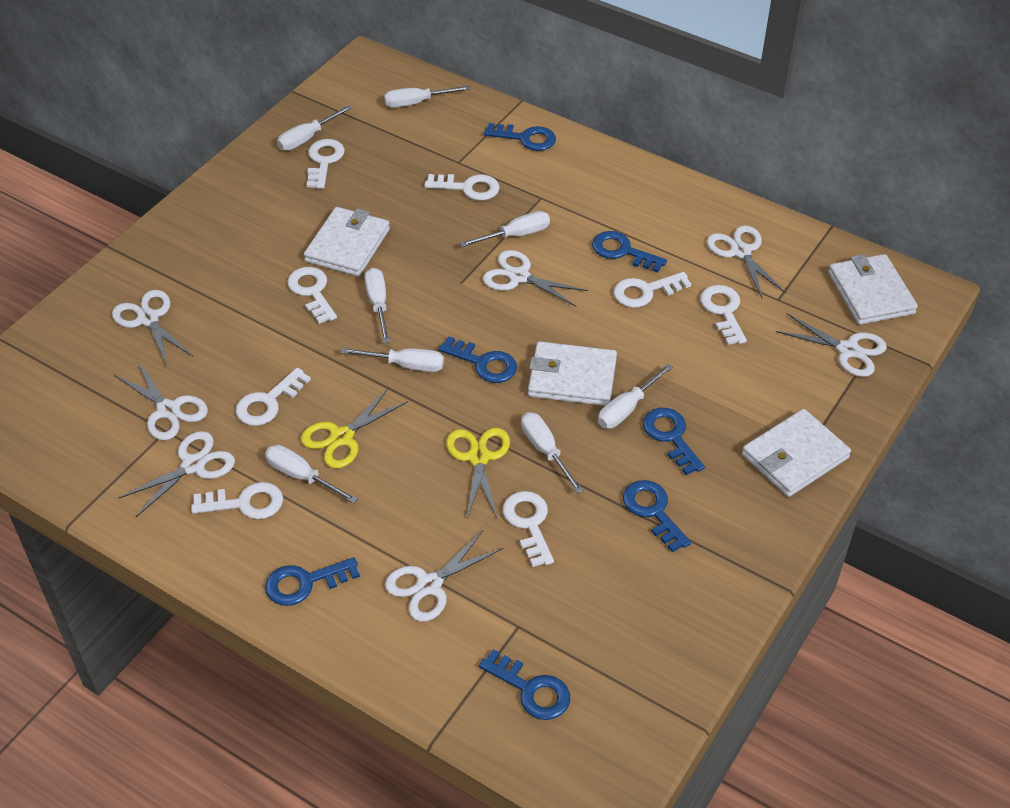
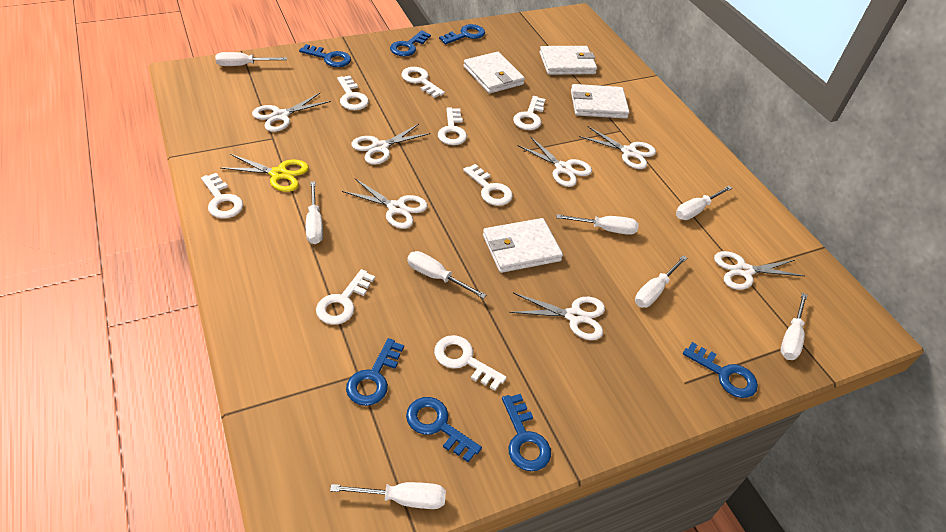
yellow scissors: 2 -> 1

